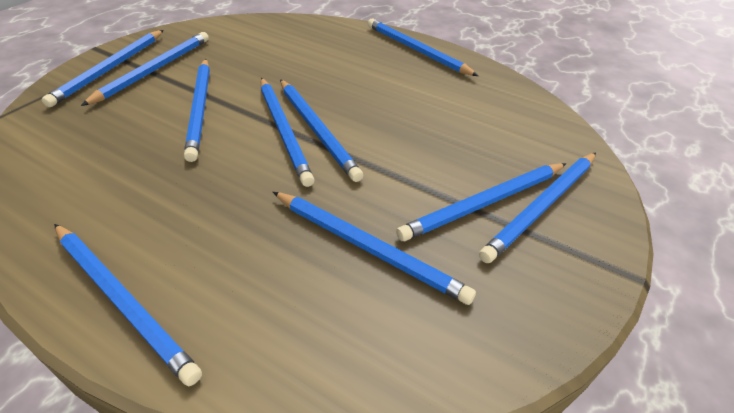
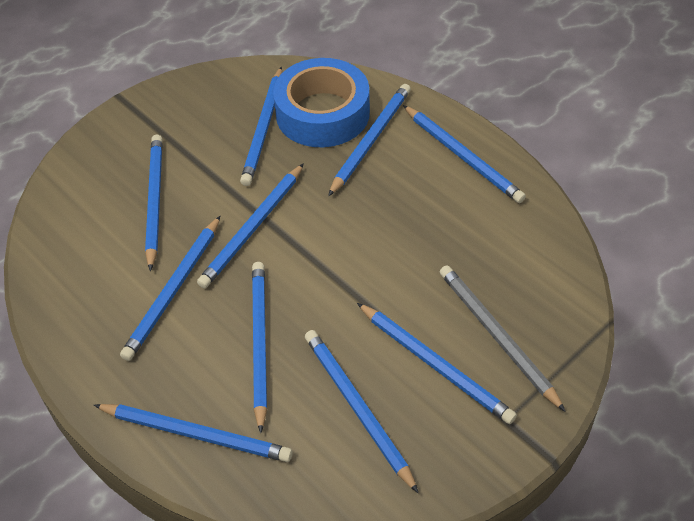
blue tape: 0 -> 1
grey pencil: 0 -> 1

